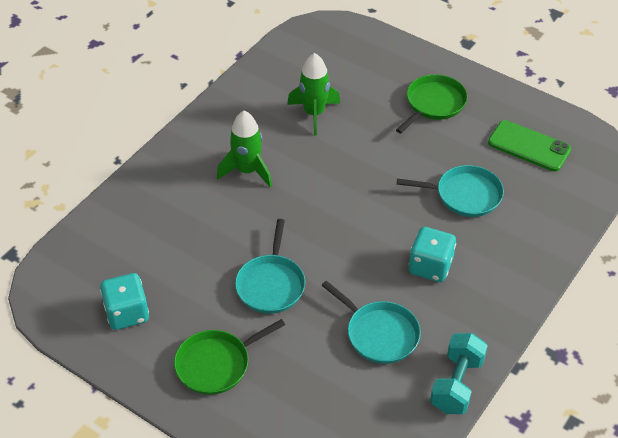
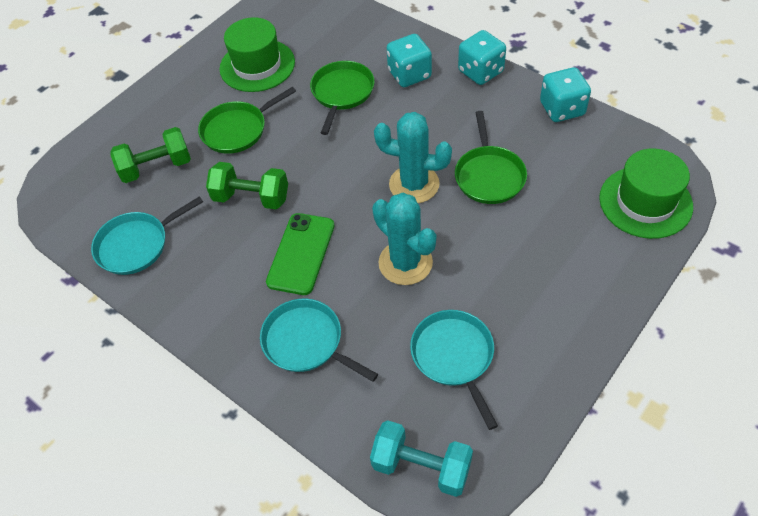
green dumbbell: 0 -> 2
green hat: 0 -> 2
green pan: 2 -> 3
green rocket: 2 -> 0
turquoise cactus: 0 -> 2
turquoise dice: 2 -> 3

